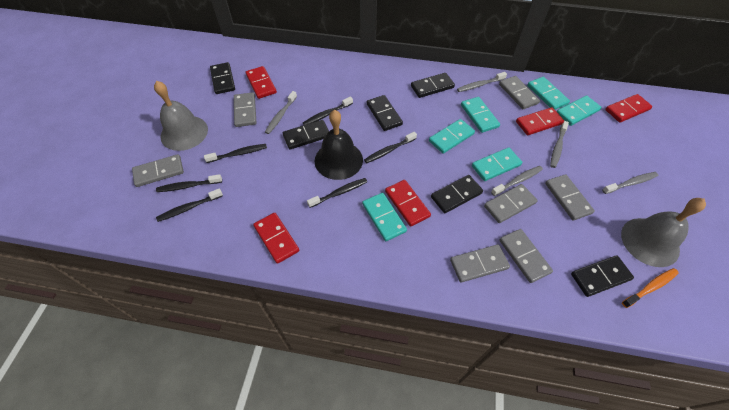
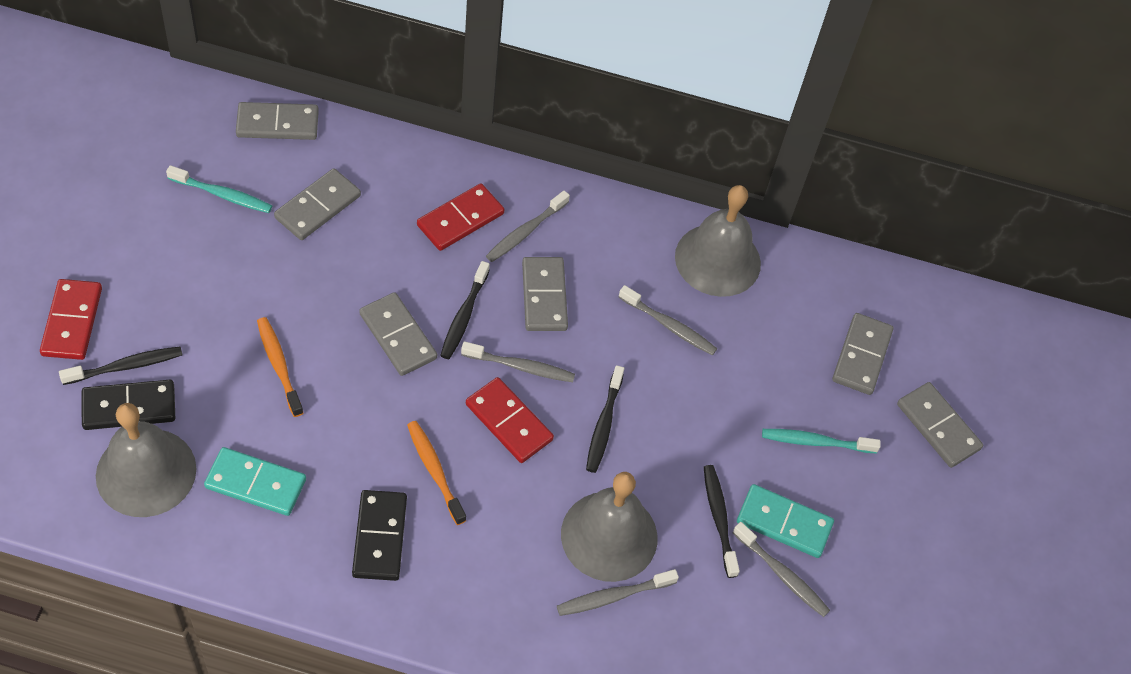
black bell: 1 -> 0
black domino: 6 -> 2
black toothbrush: 6 -> 4
grey bell: 2 -> 3
grey domino: 7 -> 6
orange toothbrush: 1 -> 2
red domino: 5 -> 3
turquoise domino: 6 -> 2
turquoise toothbrush: 0 -> 2

